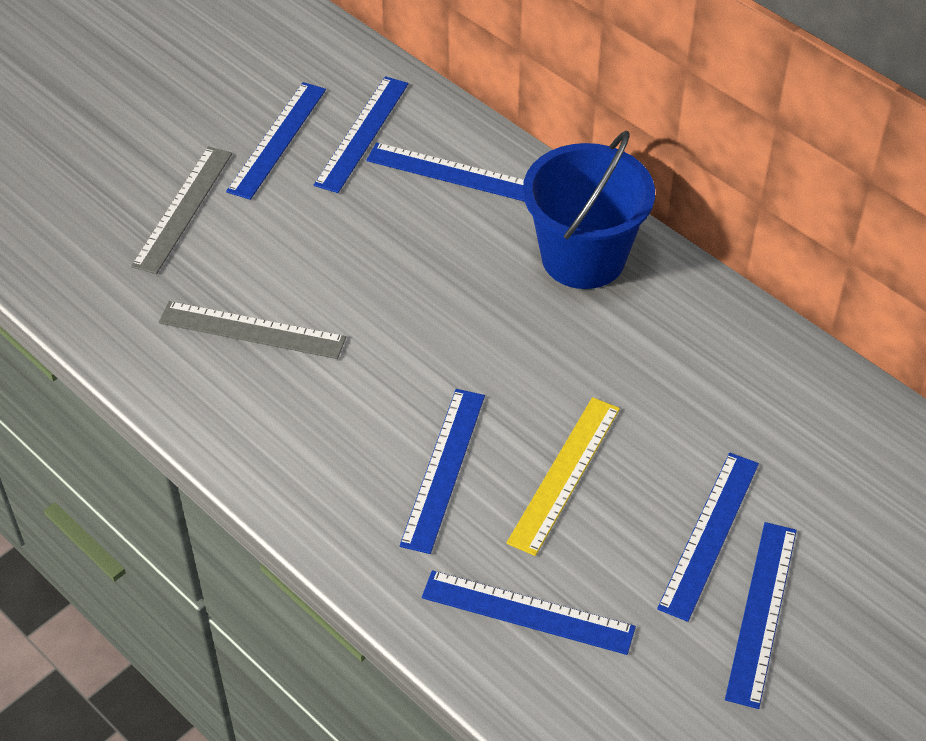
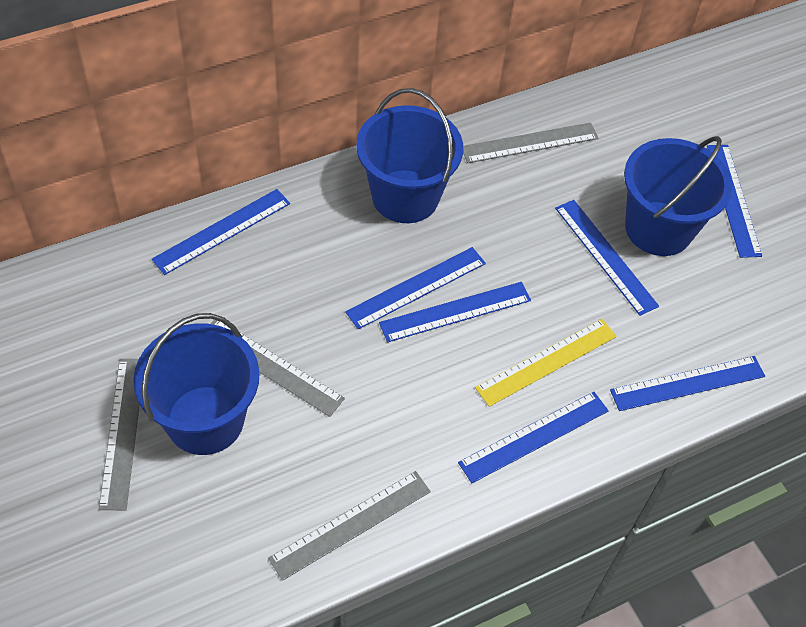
blue bucket: 1 -> 3
grey ruler: 2 -> 4

